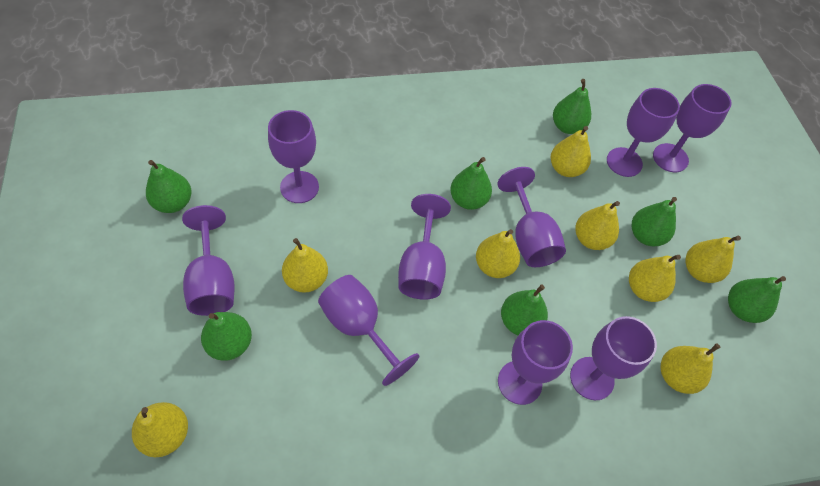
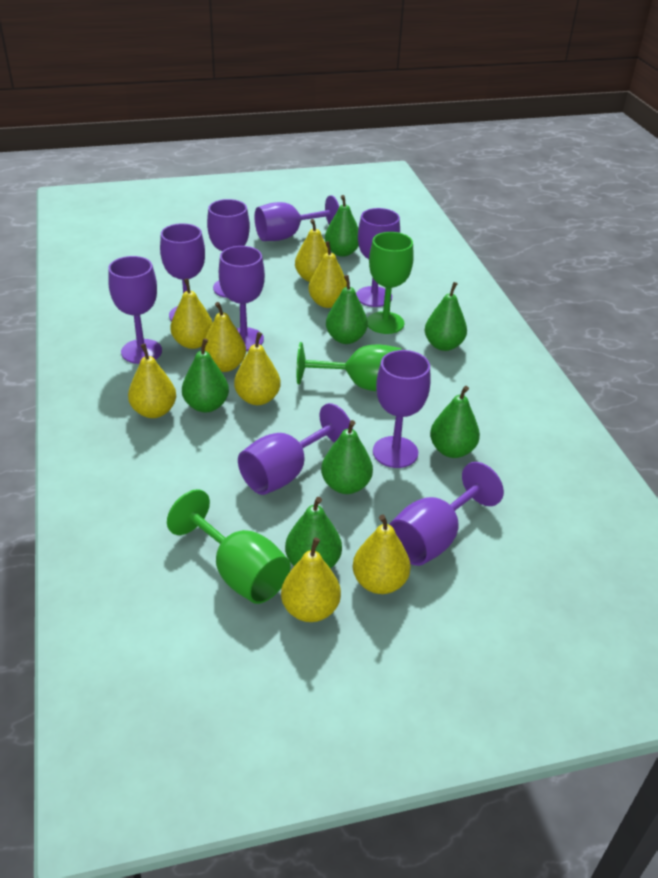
green goblet: 0 -> 3

